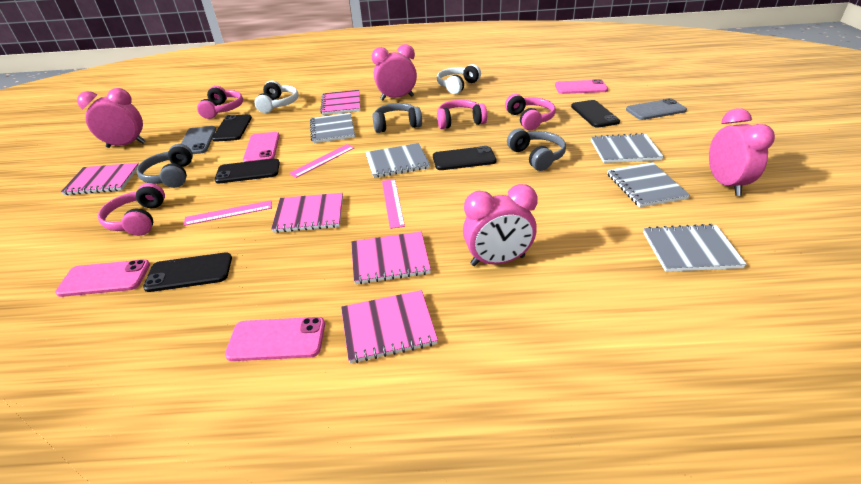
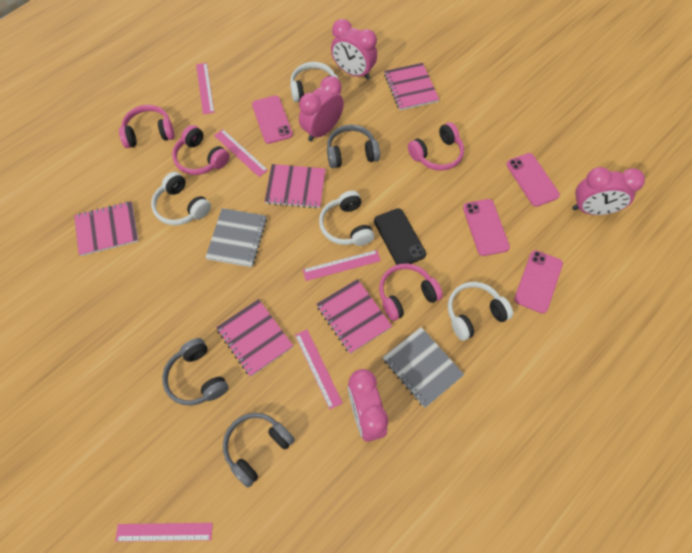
black phone: 5 -> 1
grey notebook: 5 -> 2
grey phone: 2 -> 0
pink ruler: 3 -> 5
white headphones: 2 -> 4

